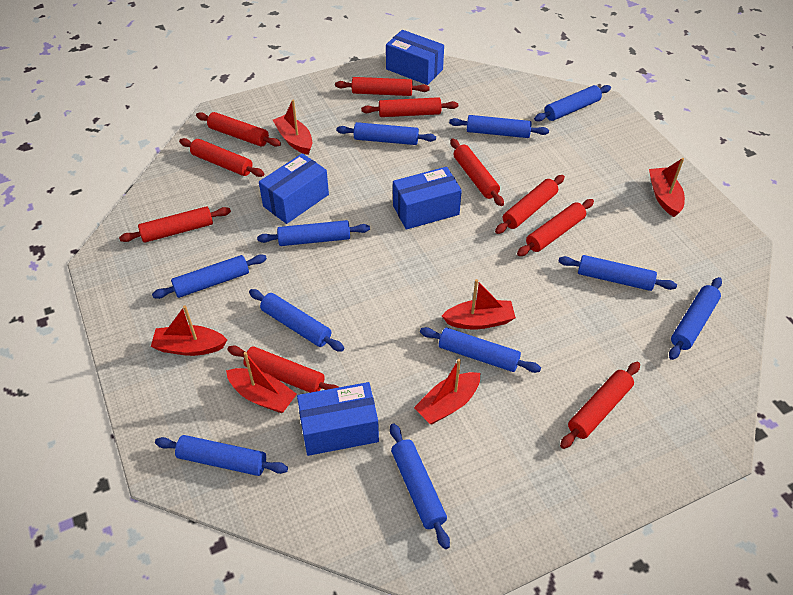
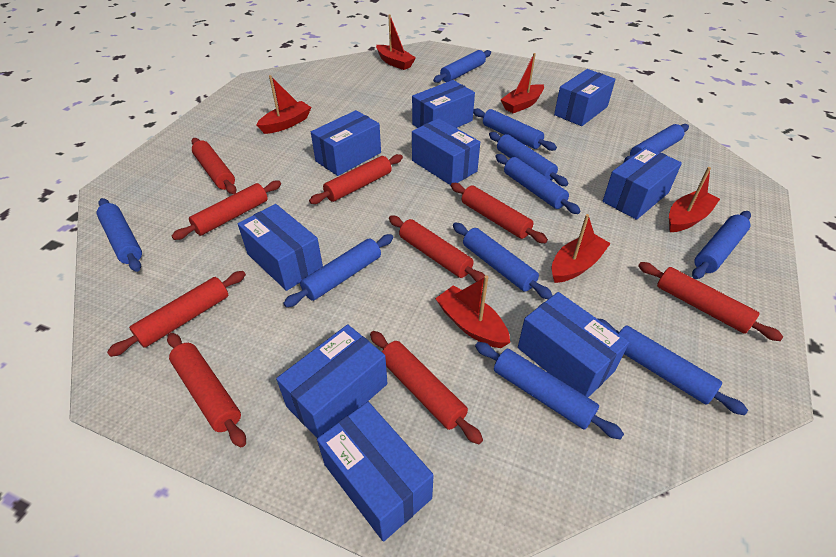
blue box: 4 -> 9
red rolling pin: 10 -> 9

